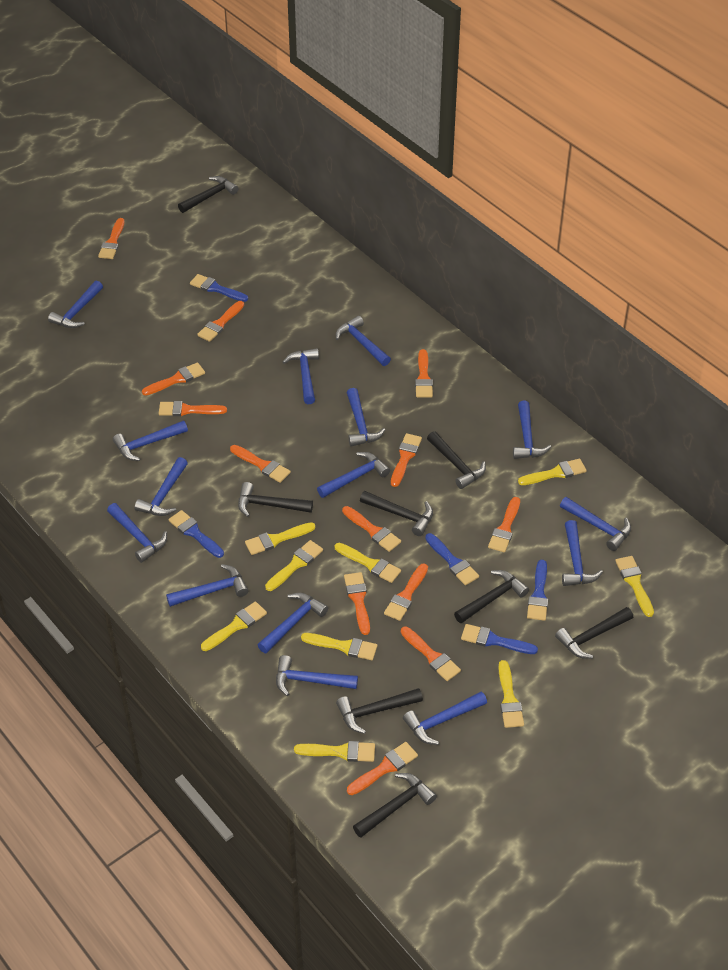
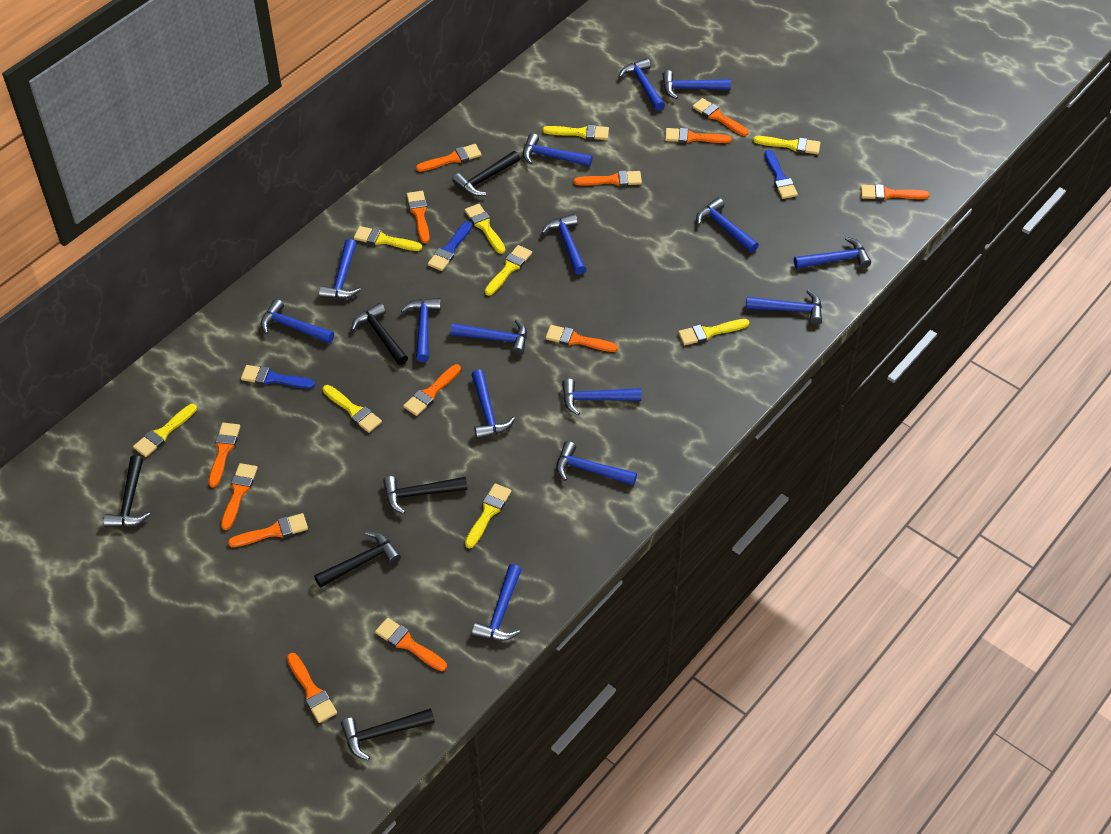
black hammer: 8 -> 6
blue brush: 5 -> 3

